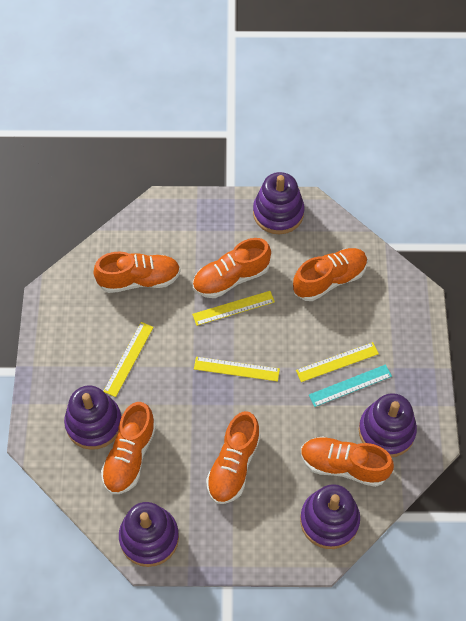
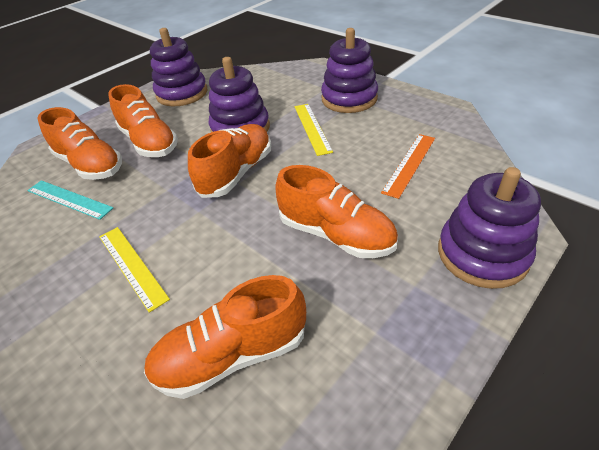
orange ruler: 0 -> 1
orange shoe: 6 -> 5
purple stacking toy: 5 -> 4
yellow ruler: 4 -> 2

